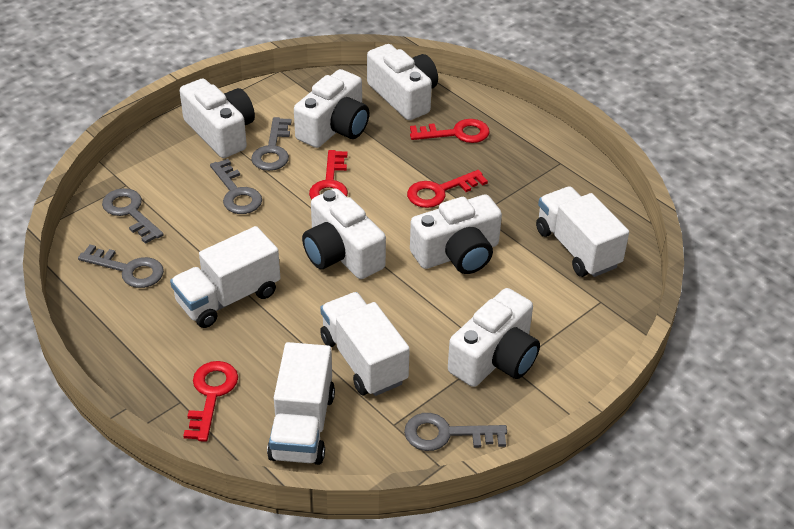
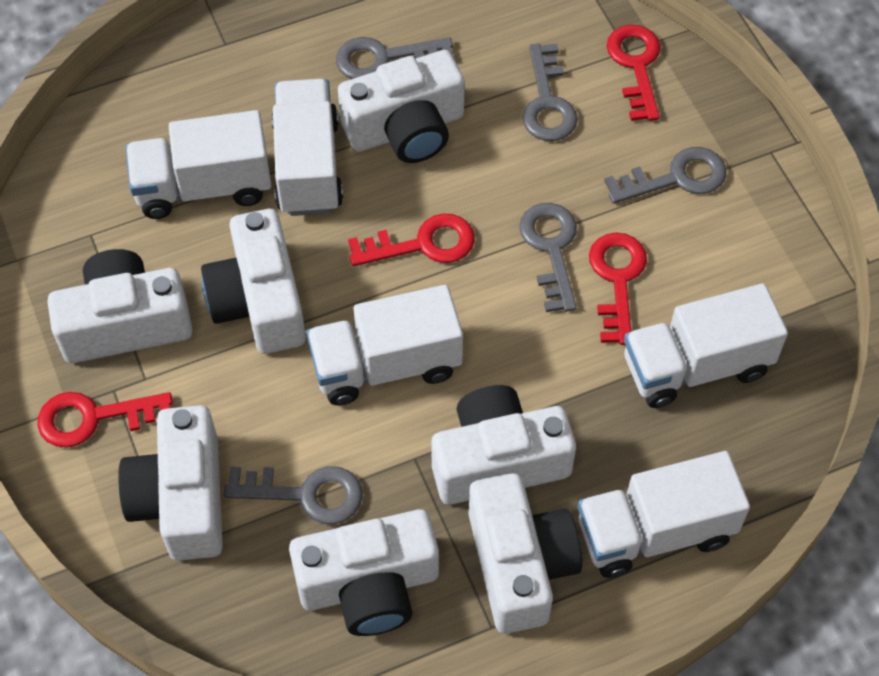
white camera: 6 -> 7
white truck: 4 -> 5

